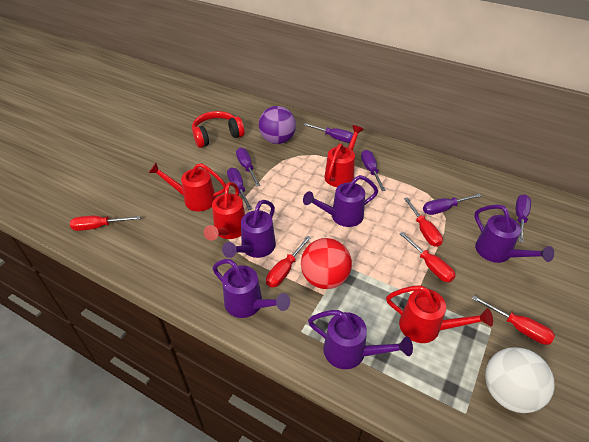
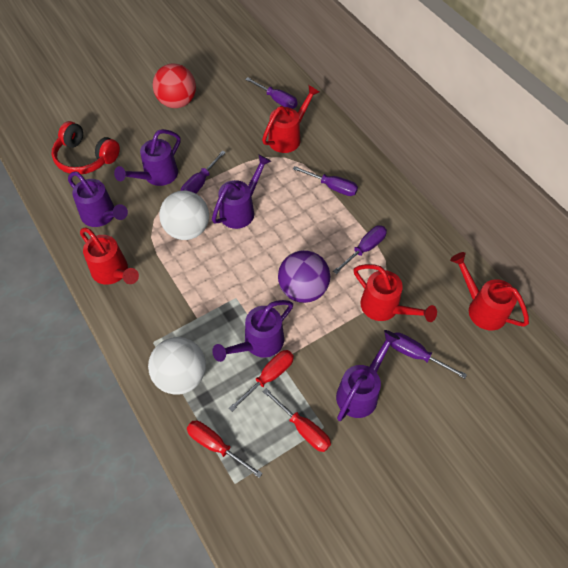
purple screwdriver: 6 -> 5
red screwdriver: 5 -> 3
white ball: 1 -> 2

